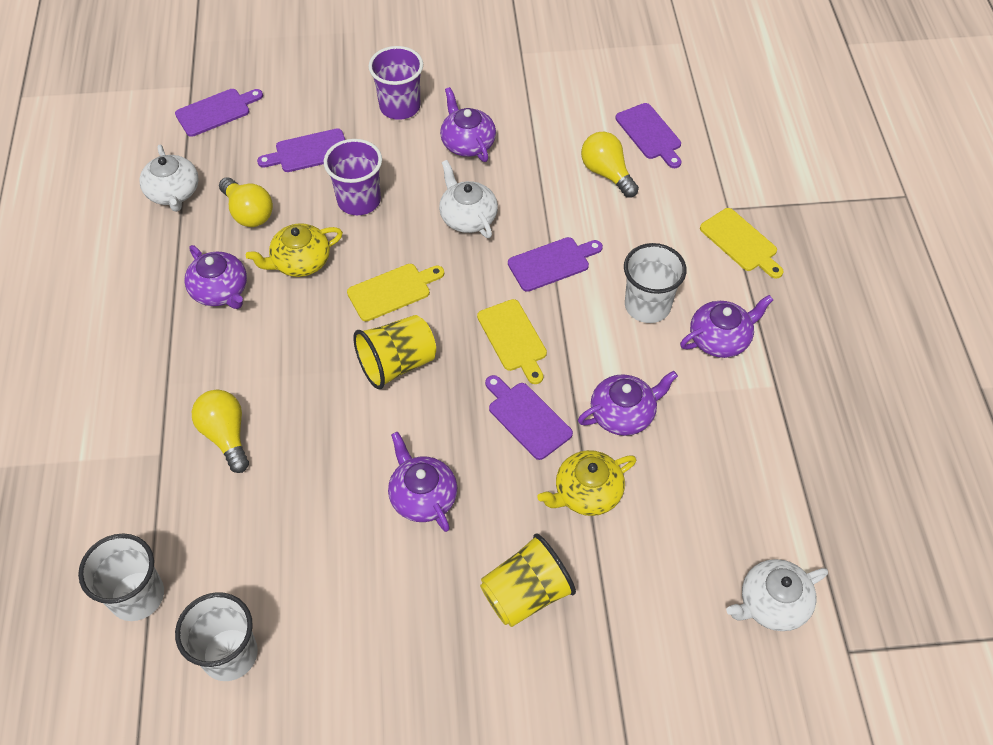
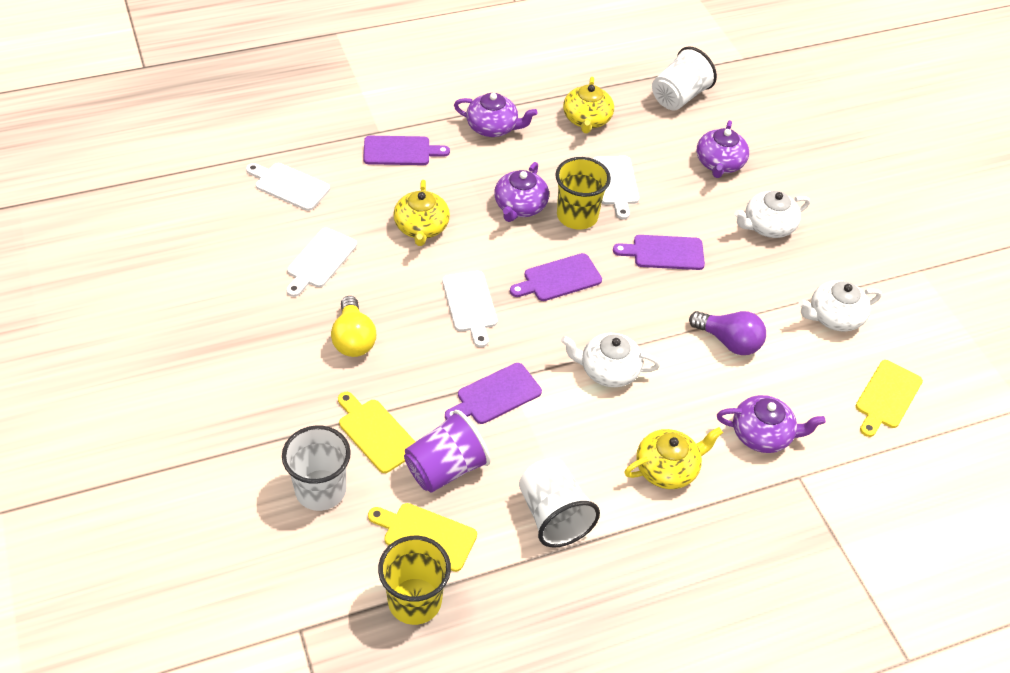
purple cup: 2 -> 1
purple cutting board: 5 -> 4
purple light bulb: 0 -> 1
purple teapot: 5 -> 4
white cutting board: 0 -> 4
yellow light bulb: 3 -> 1
yellow teapot: 2 -> 3

